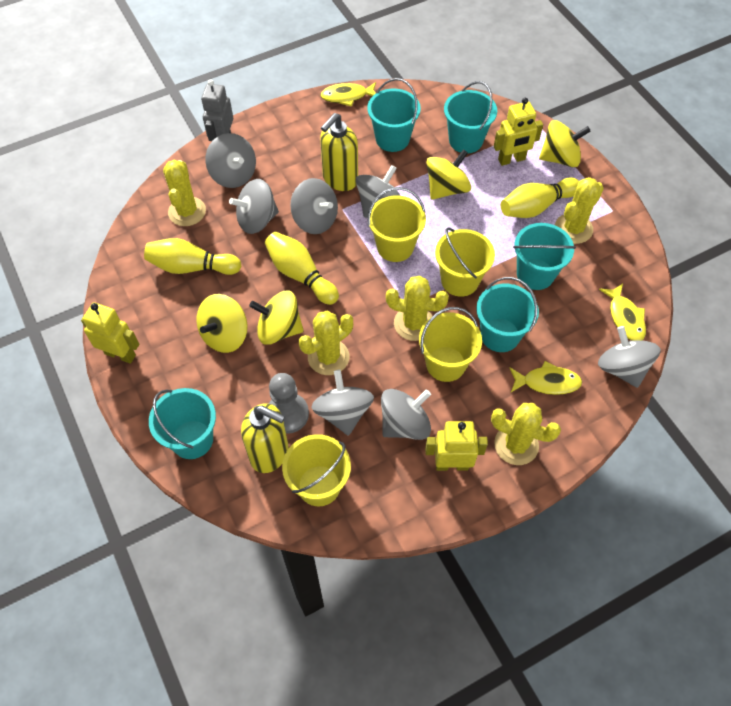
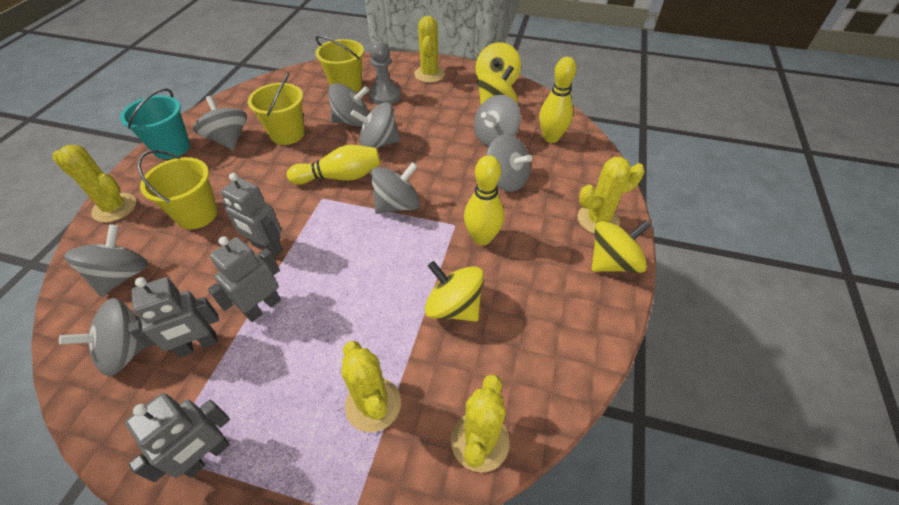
grey robot: 1 -> 4
grey spinning top: 7 -> 8
turquoise bucket: 5 -> 1
yellow bucket: 4 -> 3
yellow fish: 3 -> 0
yellow robot: 3 -> 0
yellow soap dispenser: 2 -> 0

